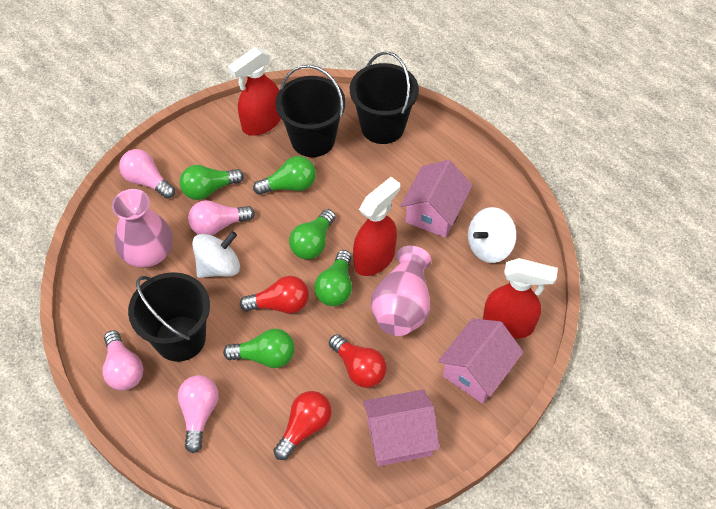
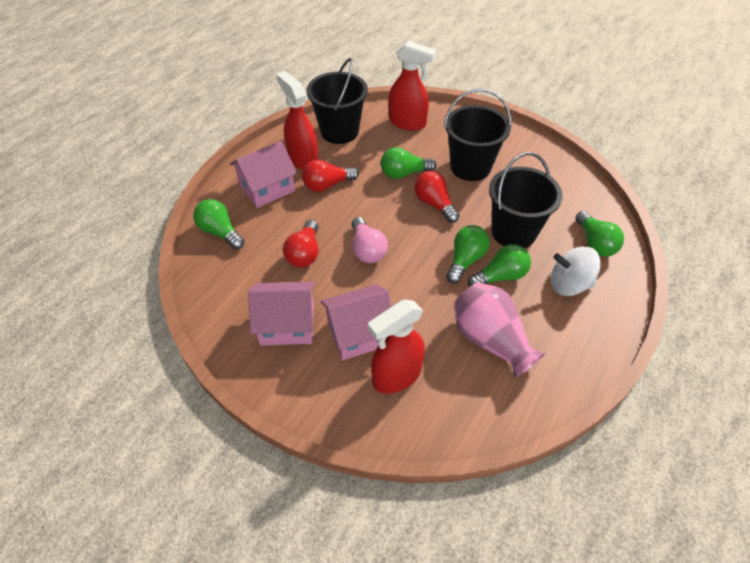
pink light bulb: 4 -> 1
pink vase: 2 -> 1
white spinning top: 2 -> 1

